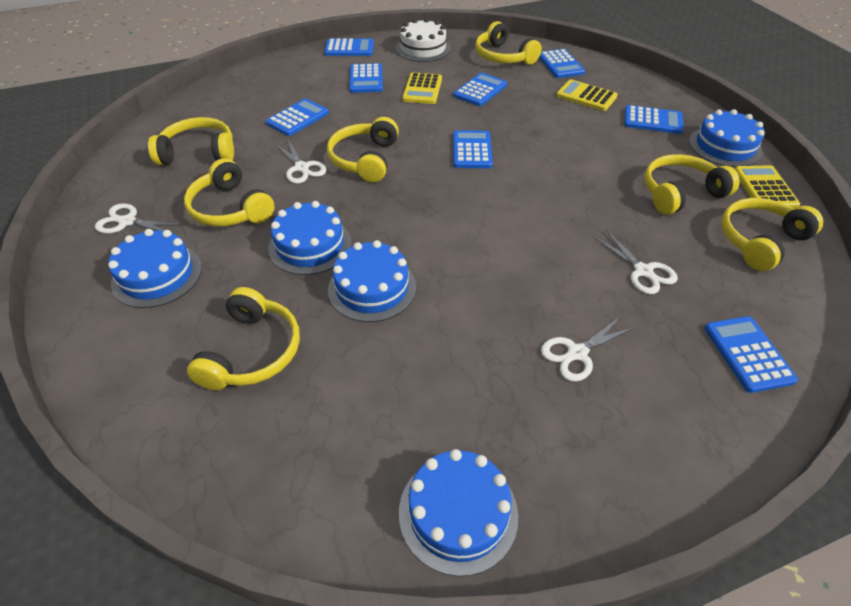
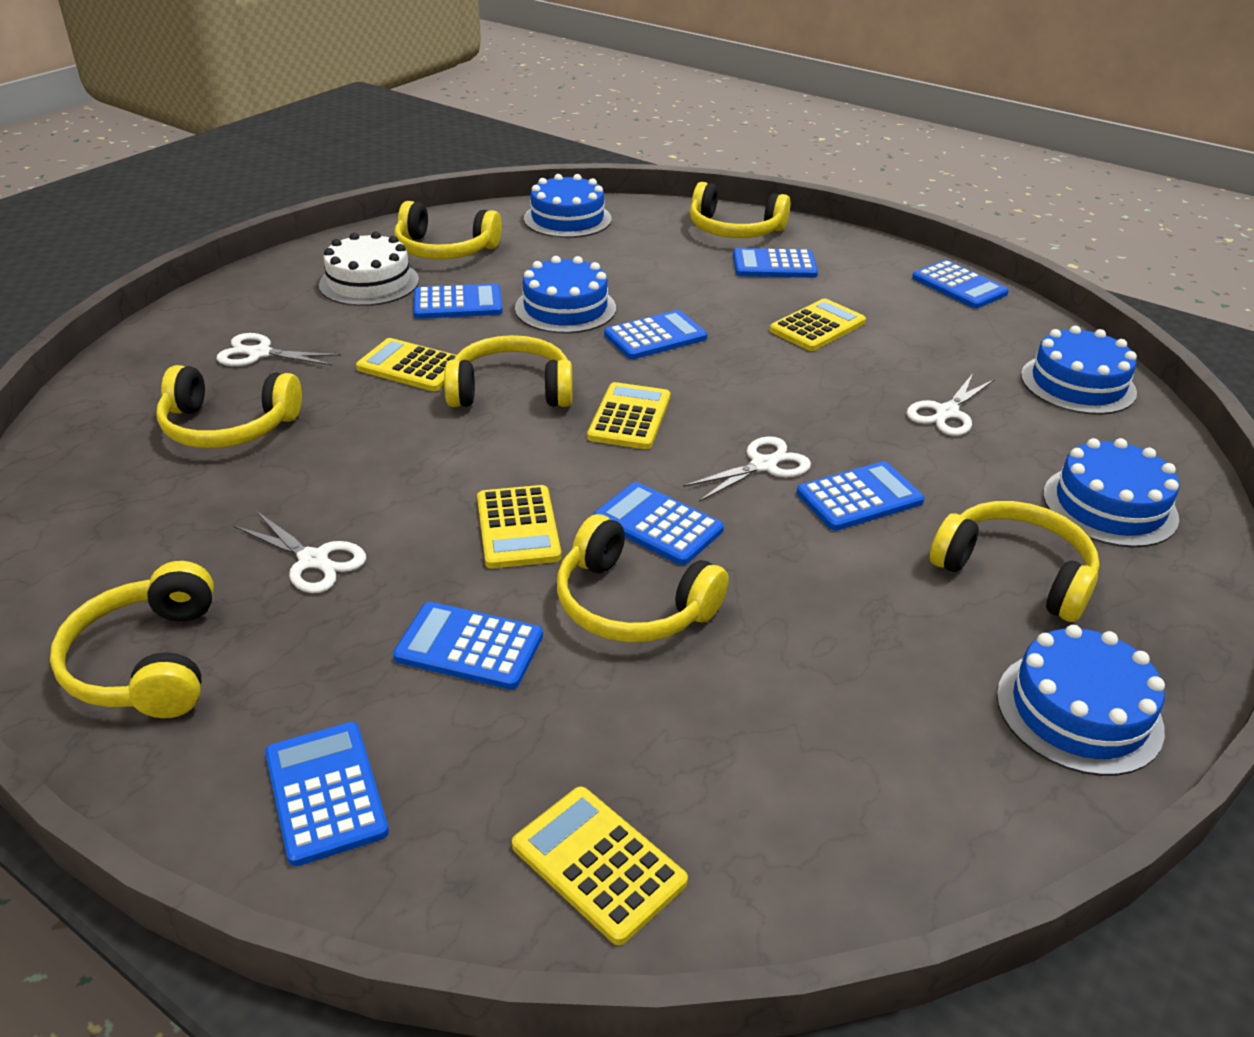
yellow calculator: 3 -> 5

